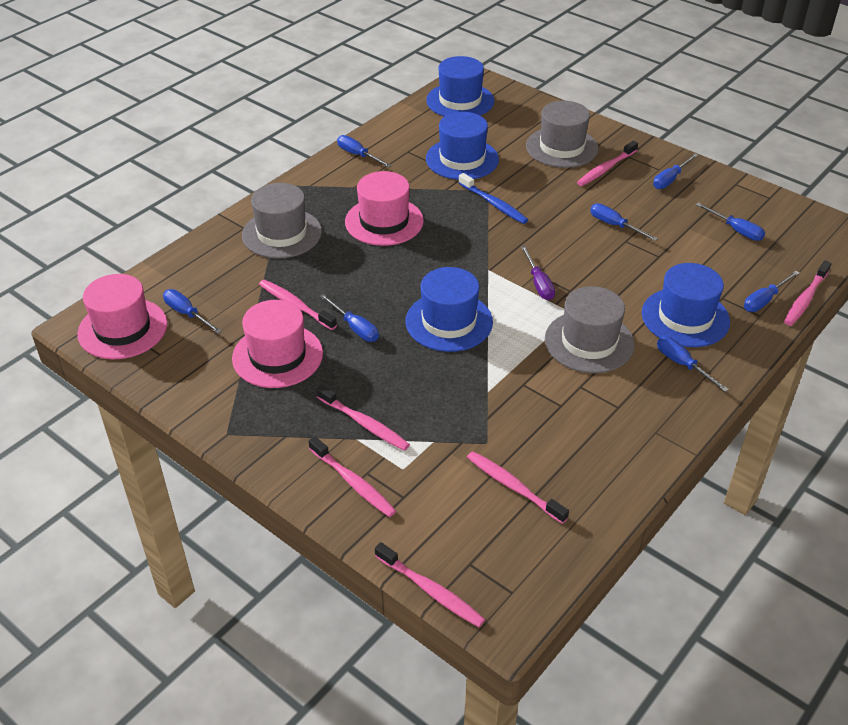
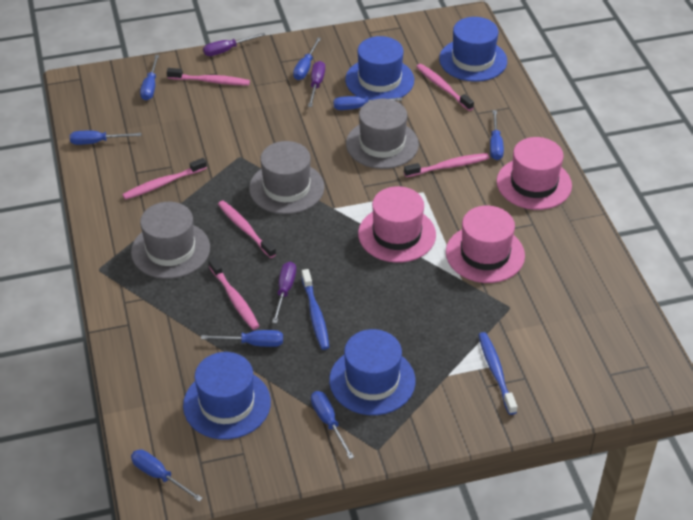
blue toothbrush: 1 -> 2
pink toothbrush: 7 -> 6
purple screwdriver: 1 -> 3

